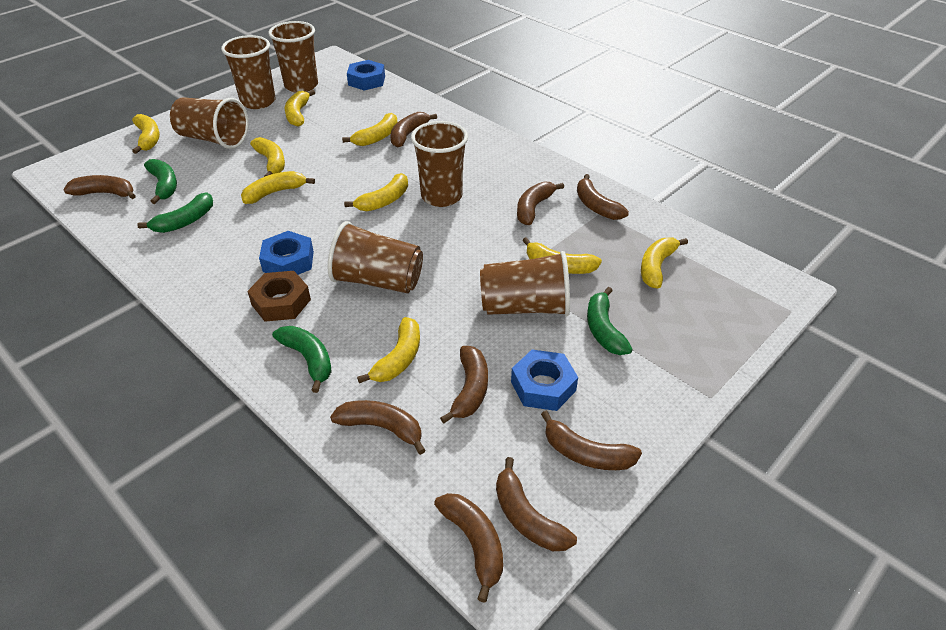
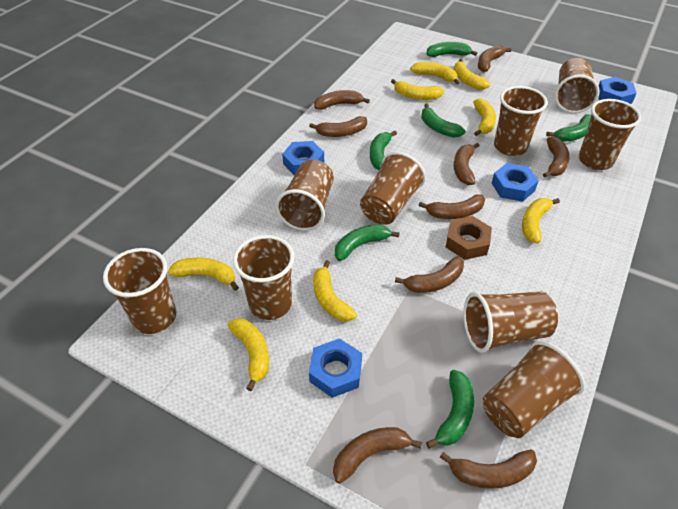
blue nut: 3 -> 4
brown cup: 6 -> 9
green banana: 4 -> 6
yellow banana: 9 -> 8

